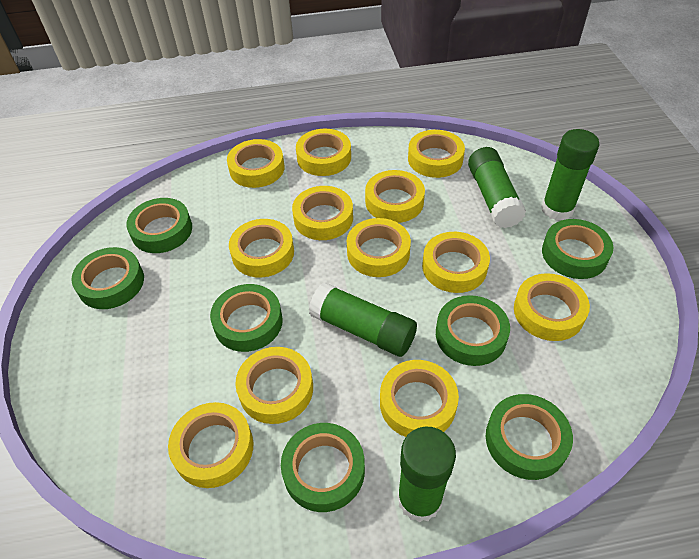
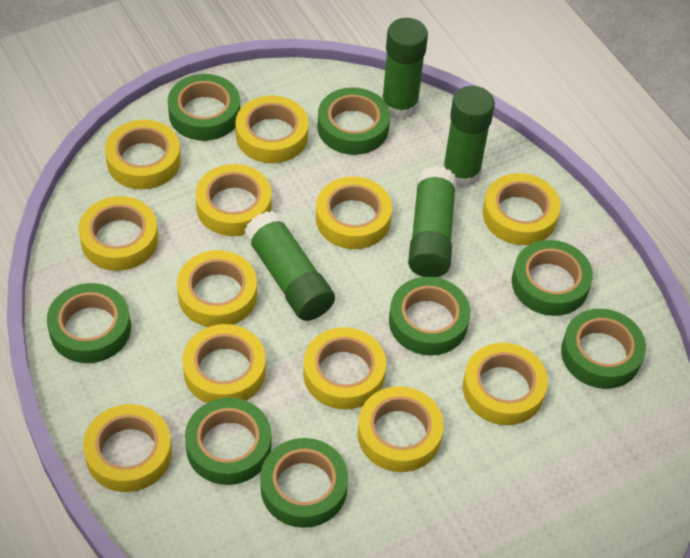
green tape: 7 -> 8

